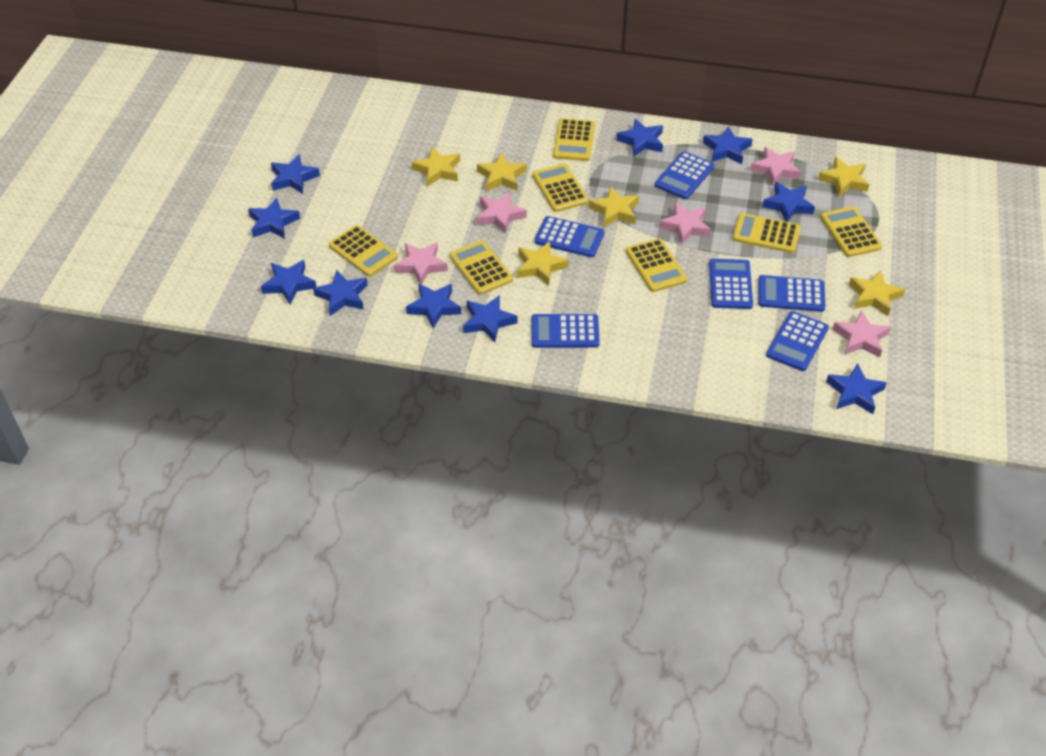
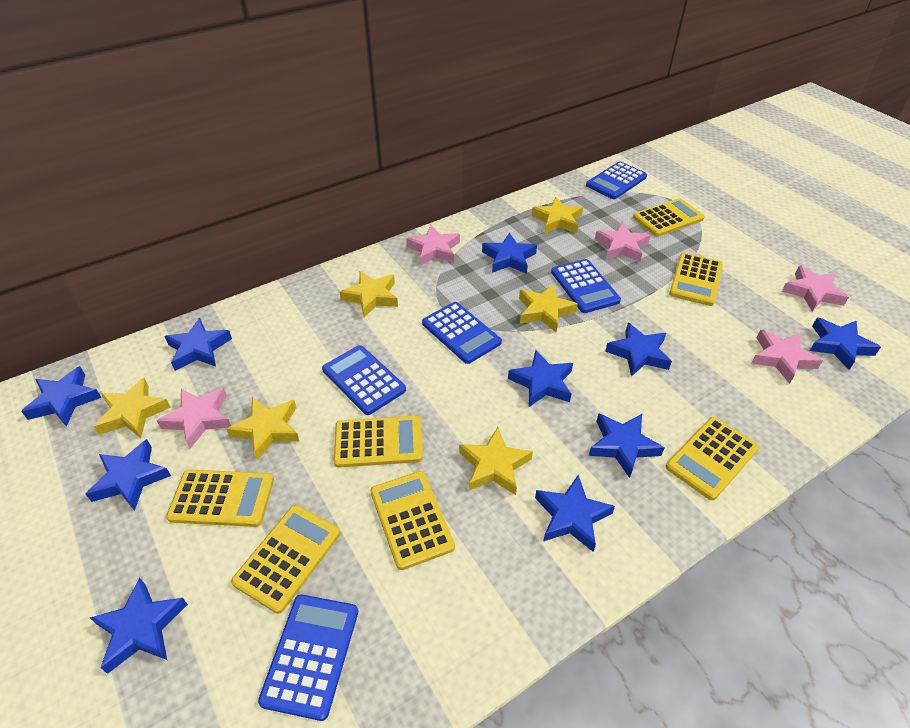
blue calculator: 6 -> 5

